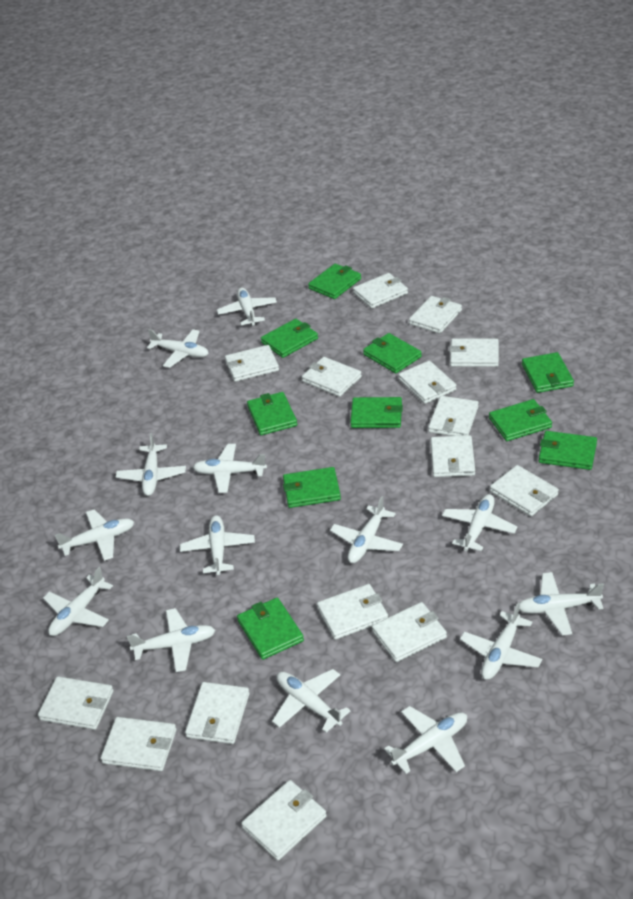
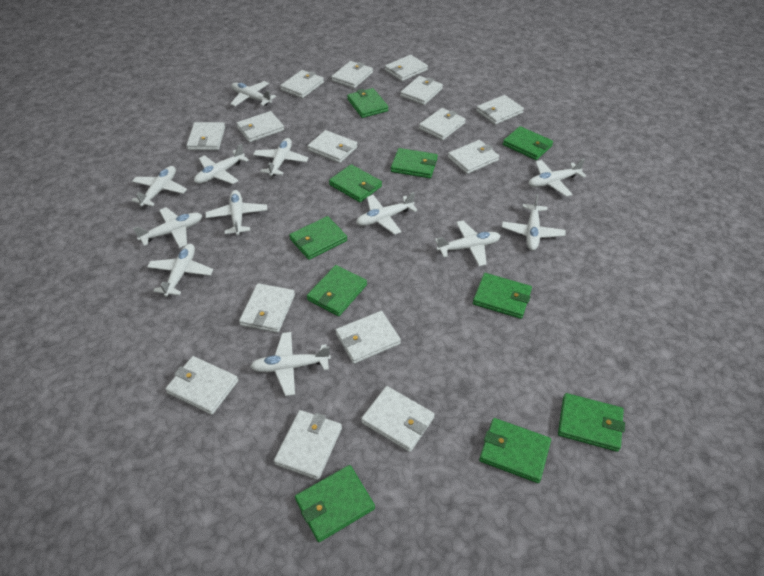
white plane: 14 -> 12

